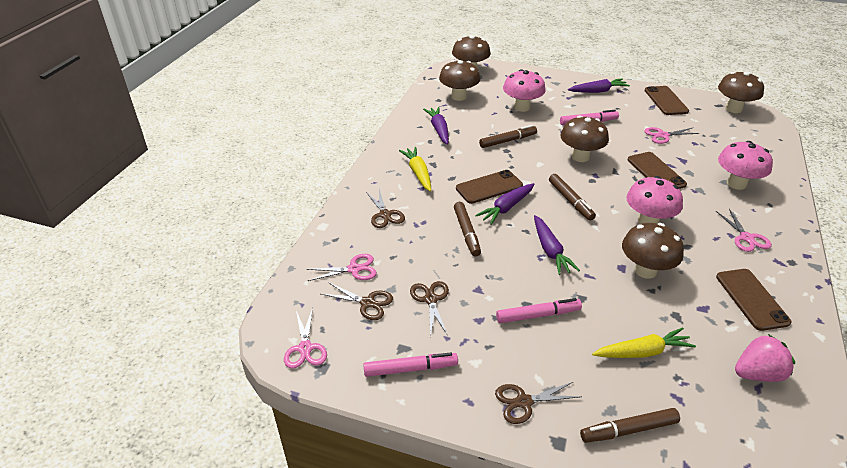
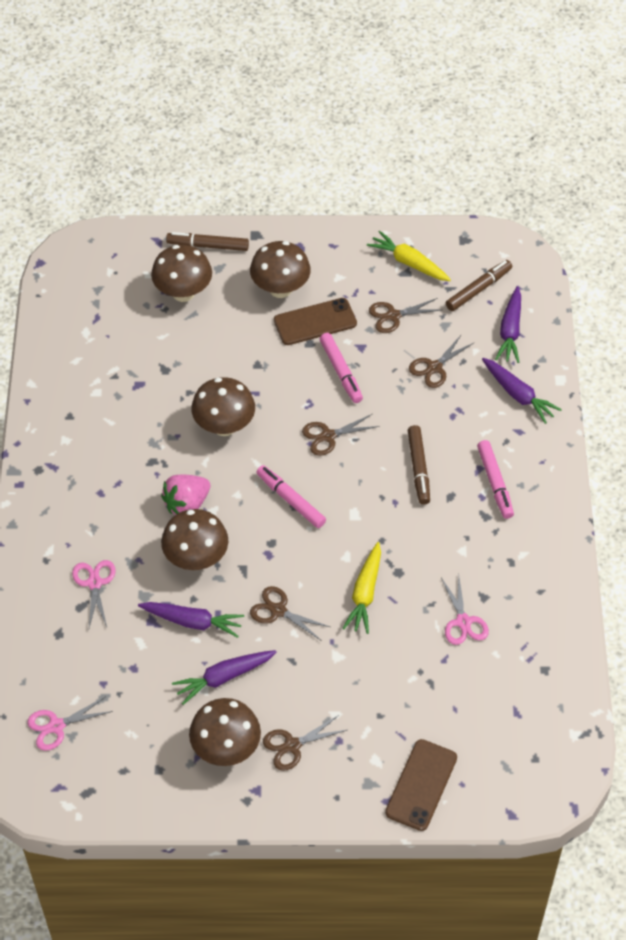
brown marker: 4 -> 3
brown phone: 4 -> 2
brown scissors: 4 -> 5
pink mushroom: 3 -> 0
pink scissors: 4 -> 3

